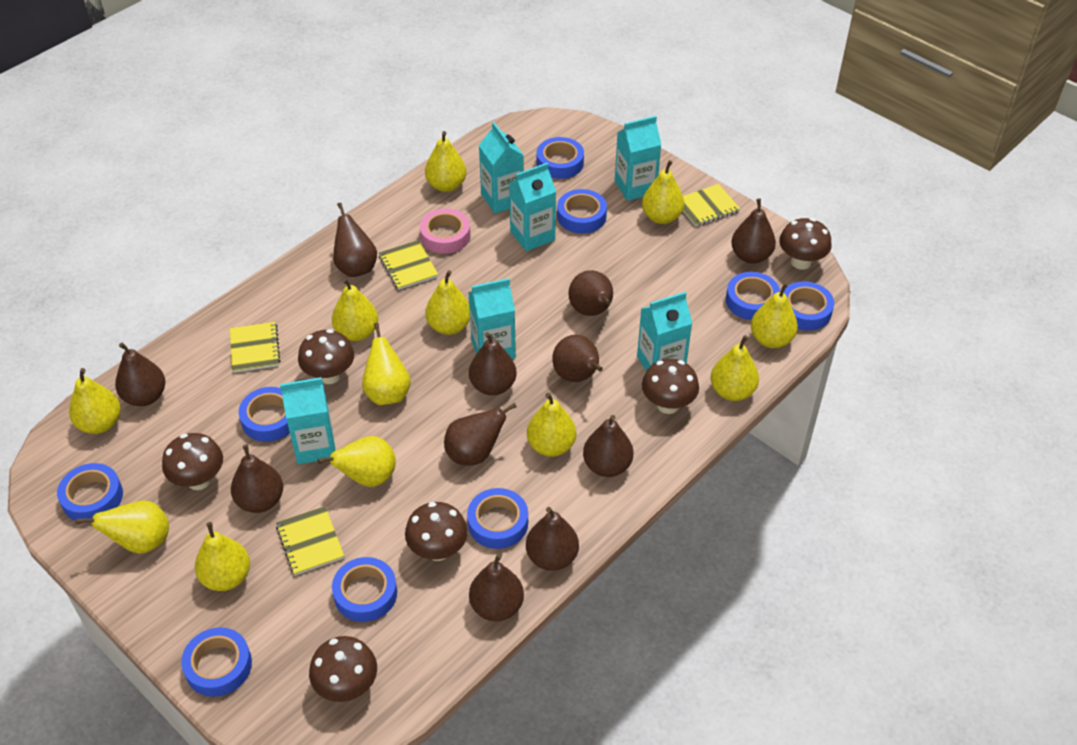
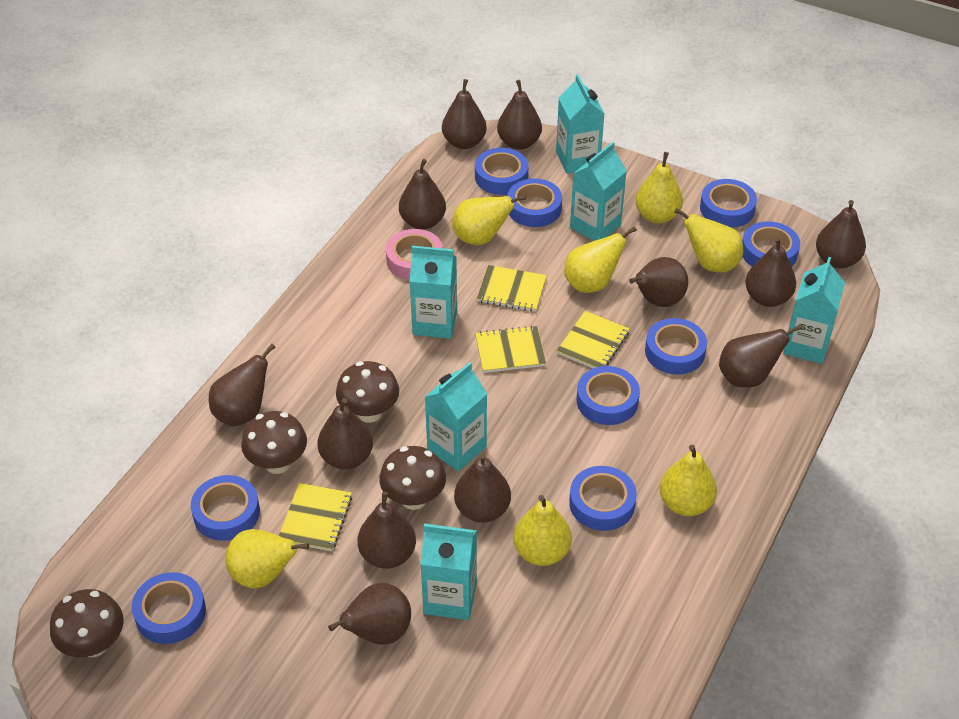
brown mushroom: 6 -> 4
brown pear: 11 -> 12
yellow pear: 12 -> 7

